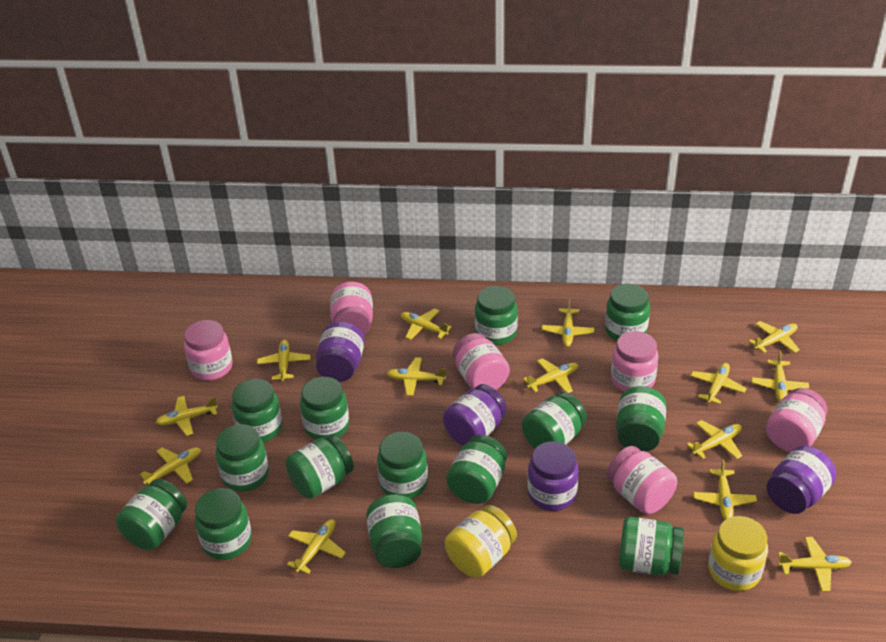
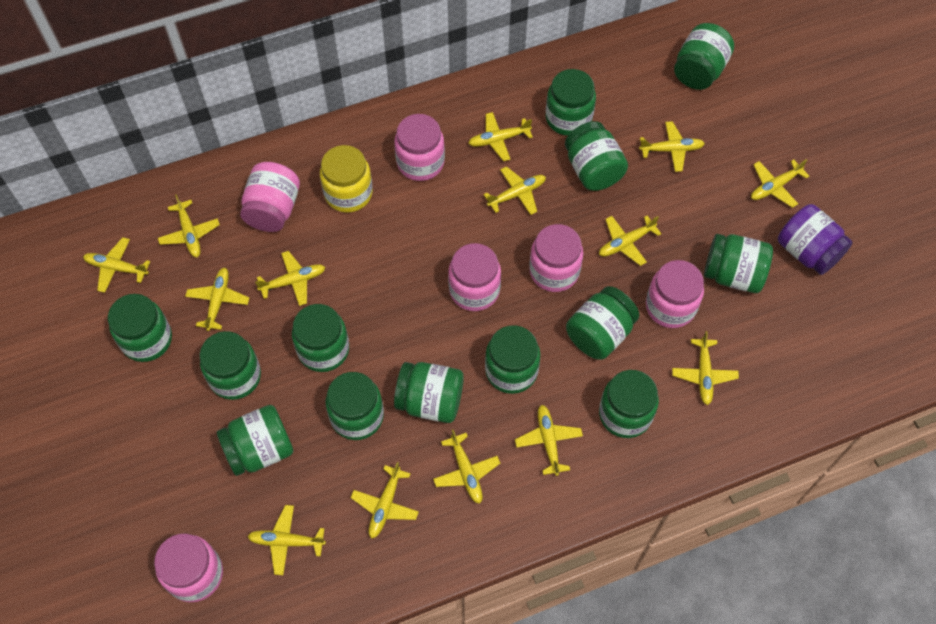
green jar: 14 -> 13
purple jar: 4 -> 1
yellow jar: 2 -> 1

